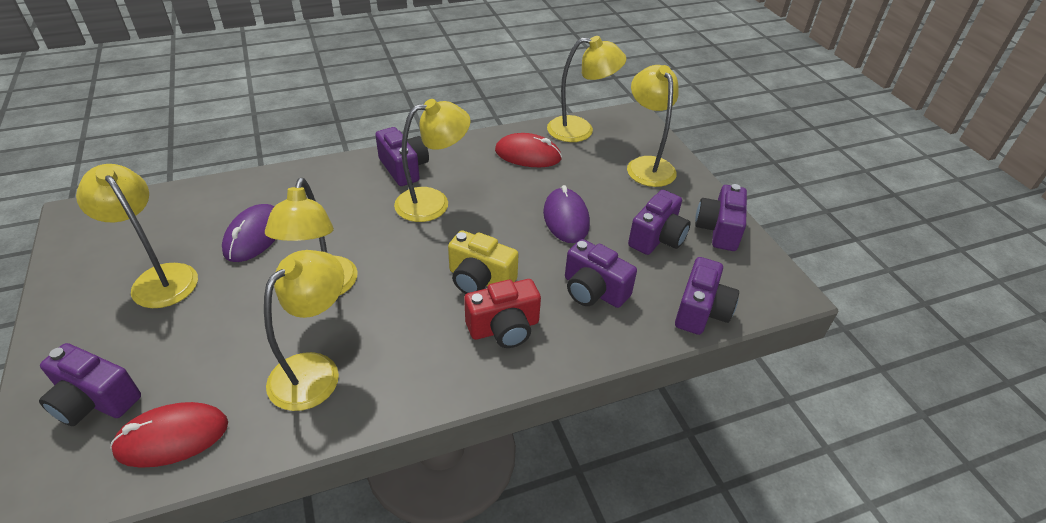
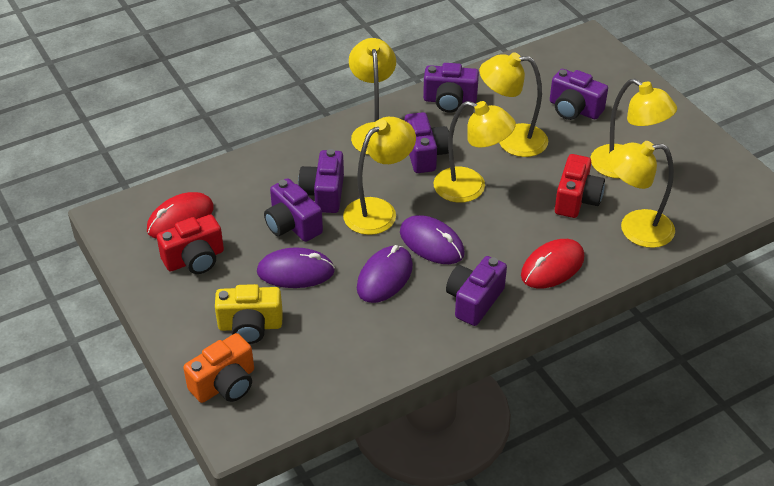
orange camera: 0 -> 1
purple mouse: 2 -> 3
red camera: 1 -> 2

